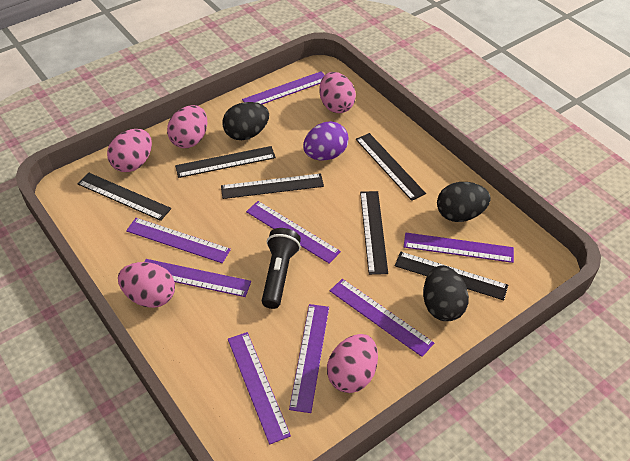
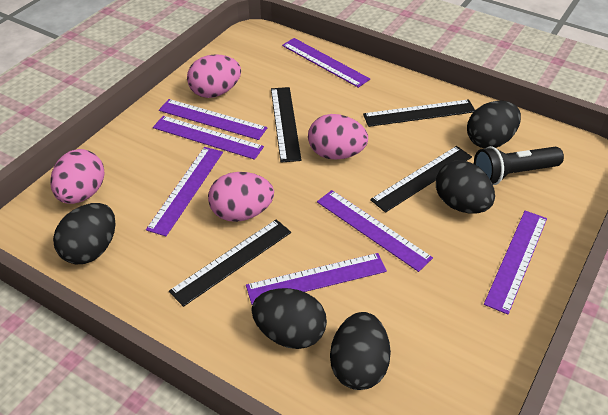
black egg: 3 -> 5
black ruler: 6 -> 4
pink egg: 5 -> 4
purple egg: 1 -> 0
purple ruler: 8 -> 7

